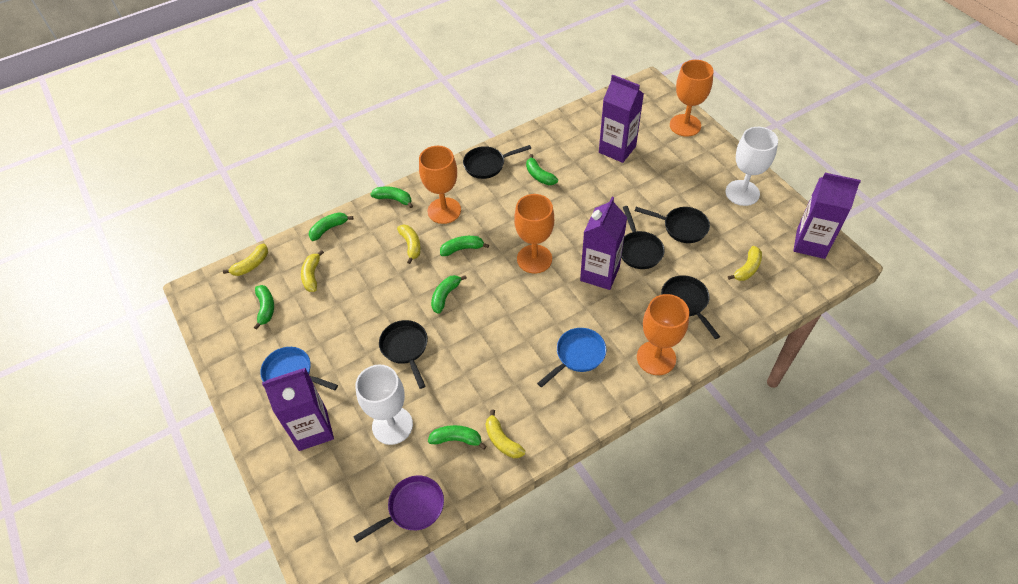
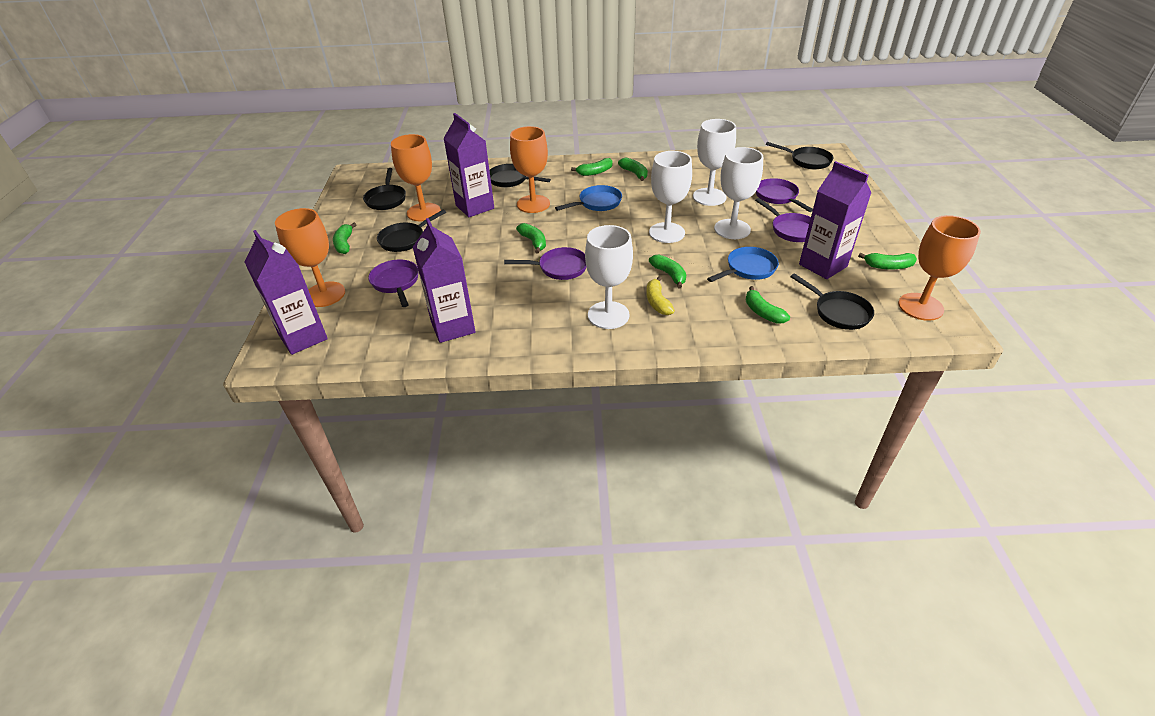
purple pan: 1 -> 4
white goblet: 2 -> 4
yellow banana: 5 -> 1

